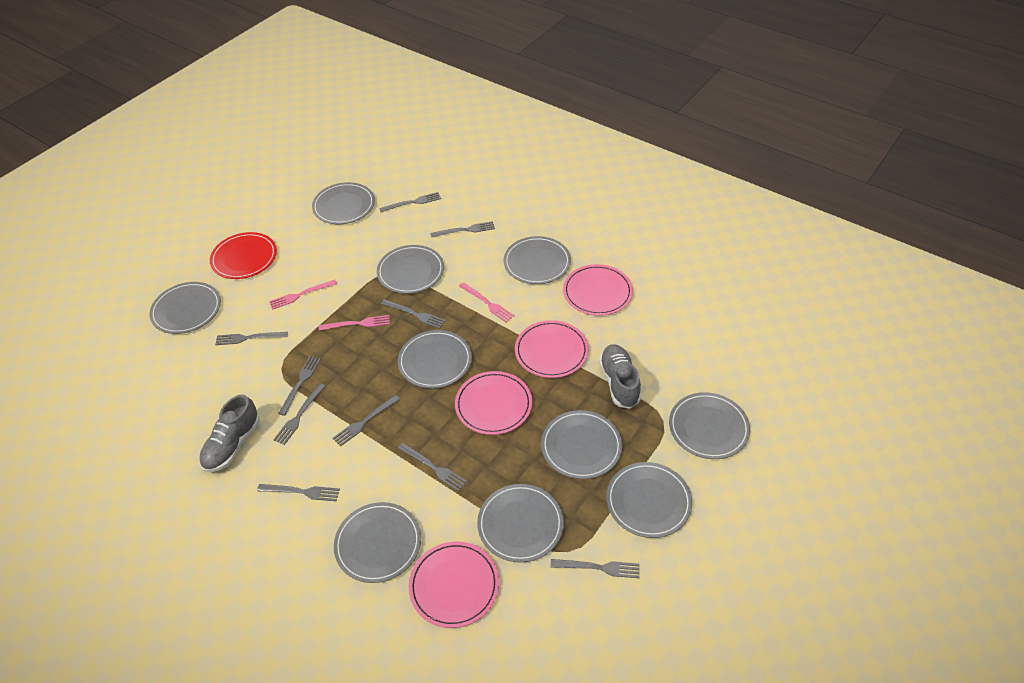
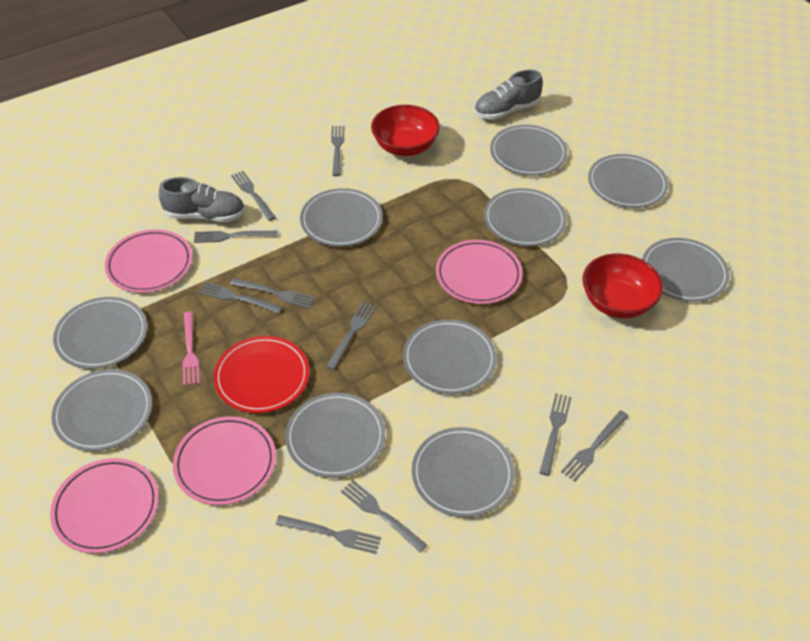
pink fork: 3 -> 1
red bowl: 0 -> 2

